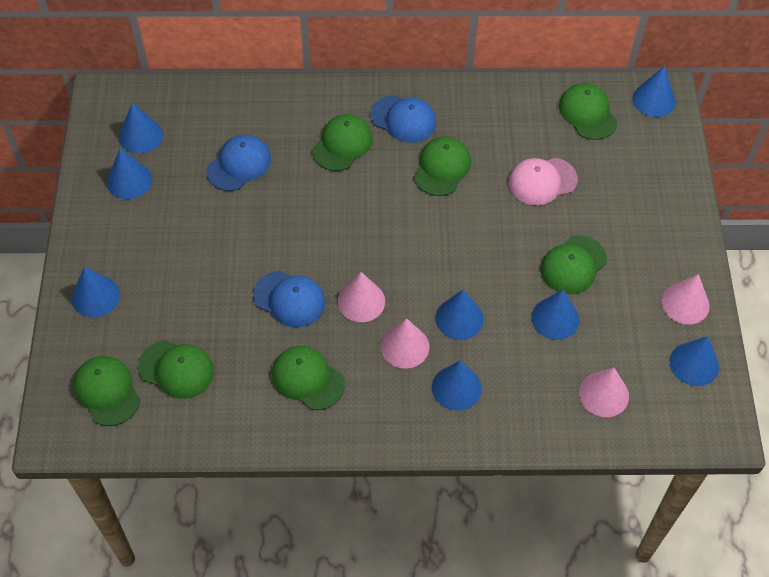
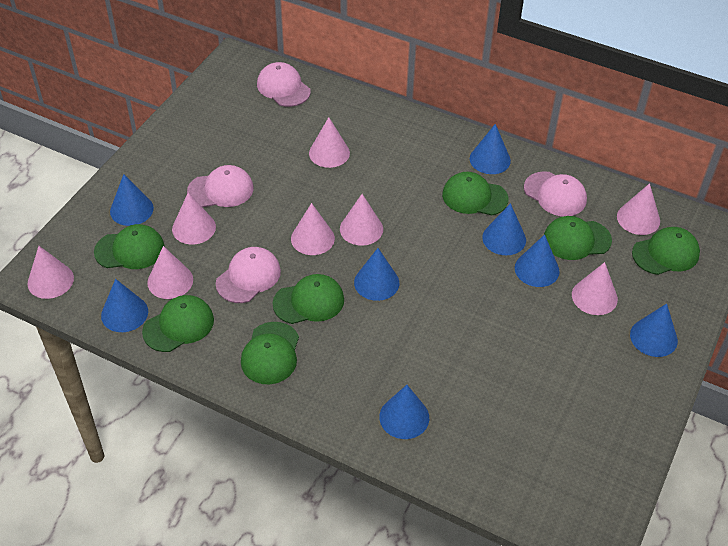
blue cap: 3 -> 0
pink cap: 1 -> 4
pink cone: 4 -> 8

